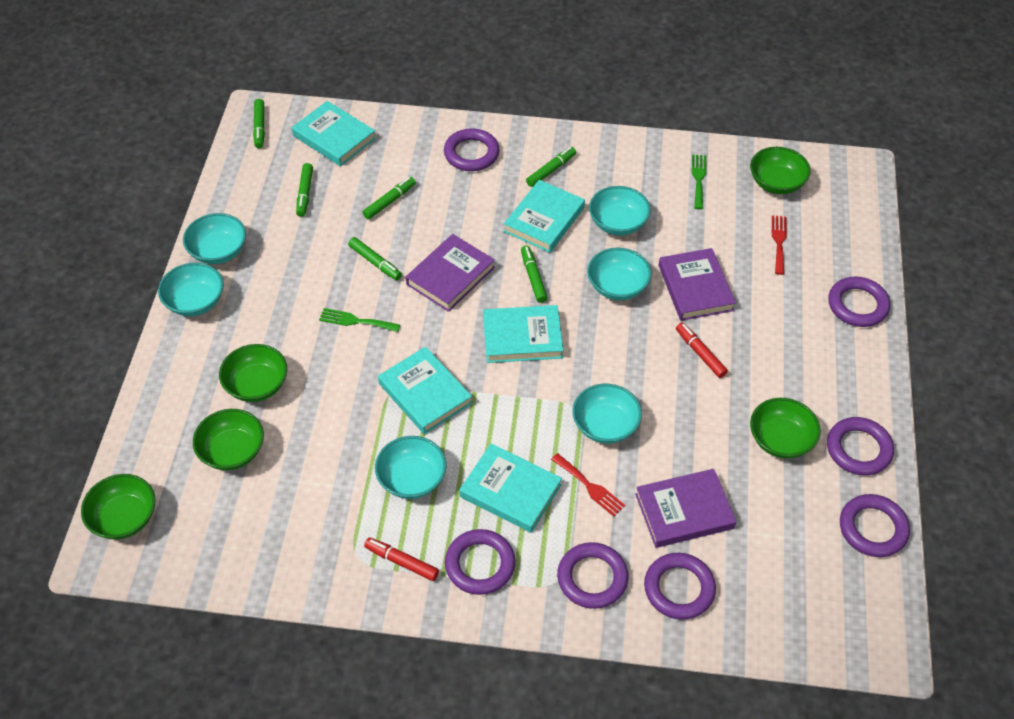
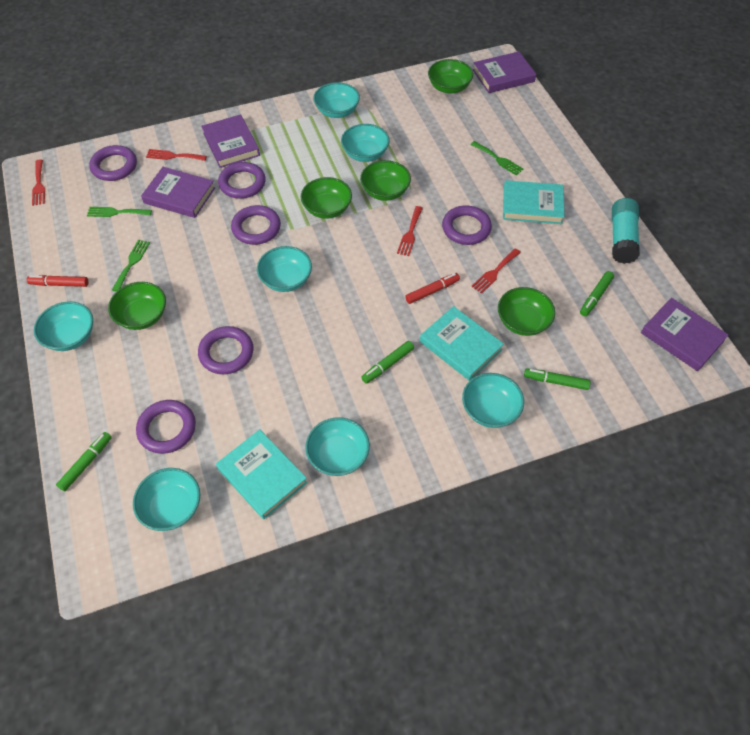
green fork: 2 -> 3
green marker: 6 -> 4
purple book: 3 -> 4
purple ring: 7 -> 6
red fork: 2 -> 4
turquoise book: 5 -> 3
turquoise bowl: 6 -> 7
turquoise glue stick: 0 -> 1

